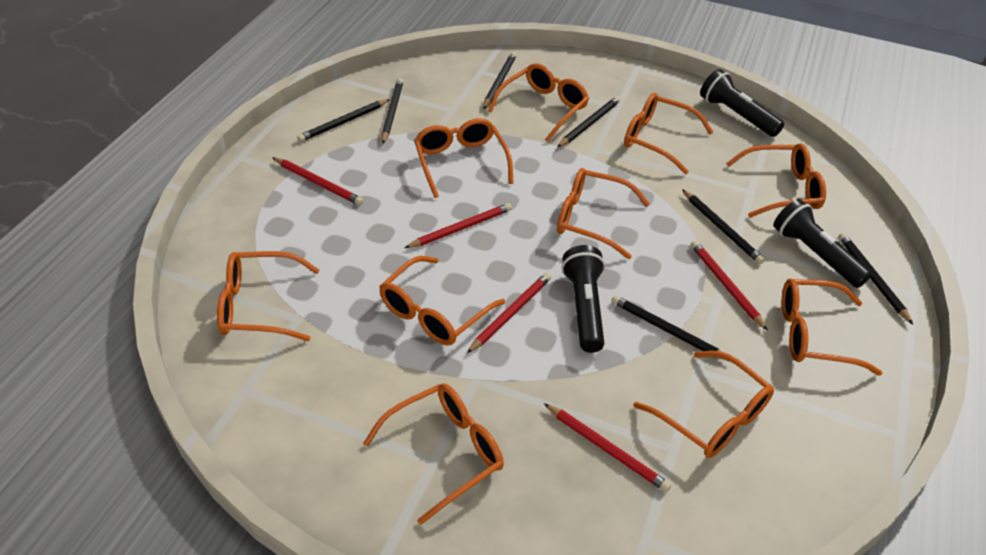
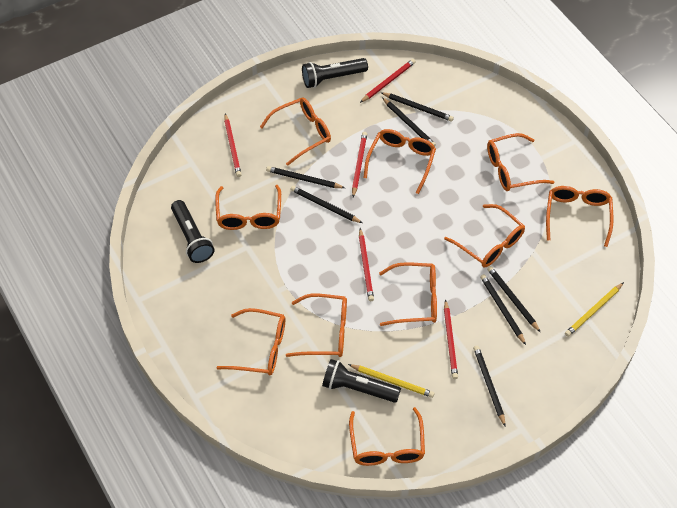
yellow pencil: 0 -> 2

